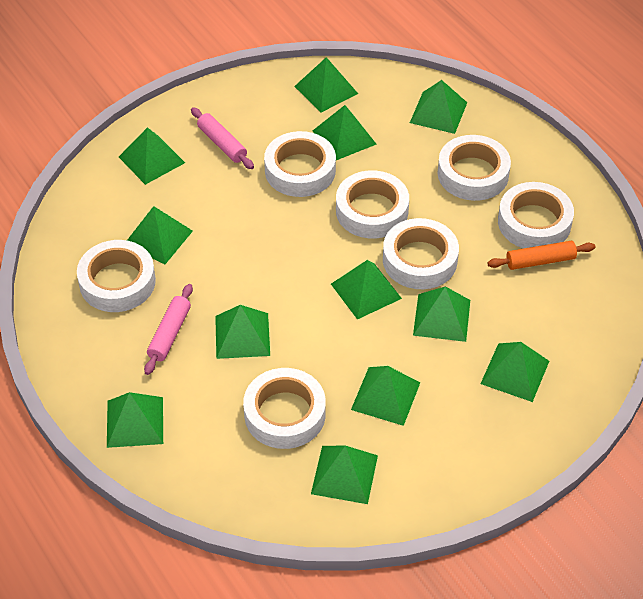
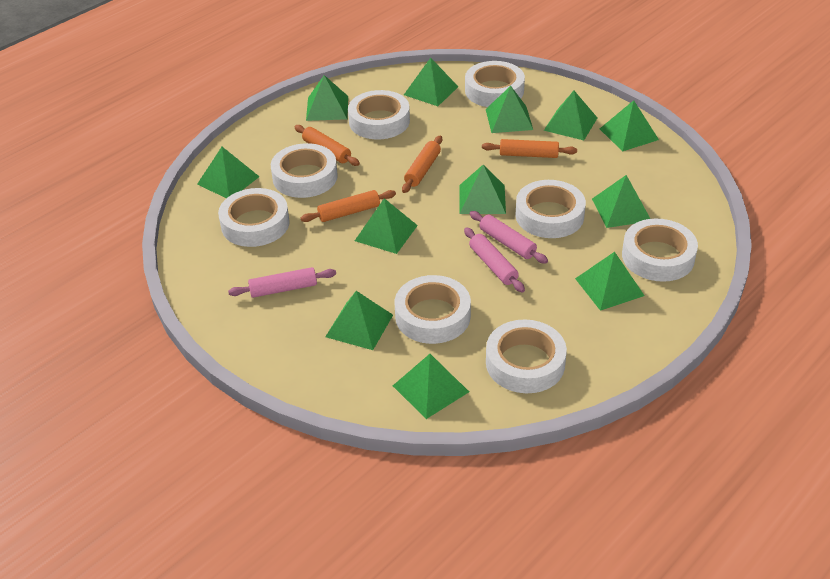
orange rolling pin: 1 -> 4
pink rolling pin: 2 -> 3
white tape: 7 -> 8

